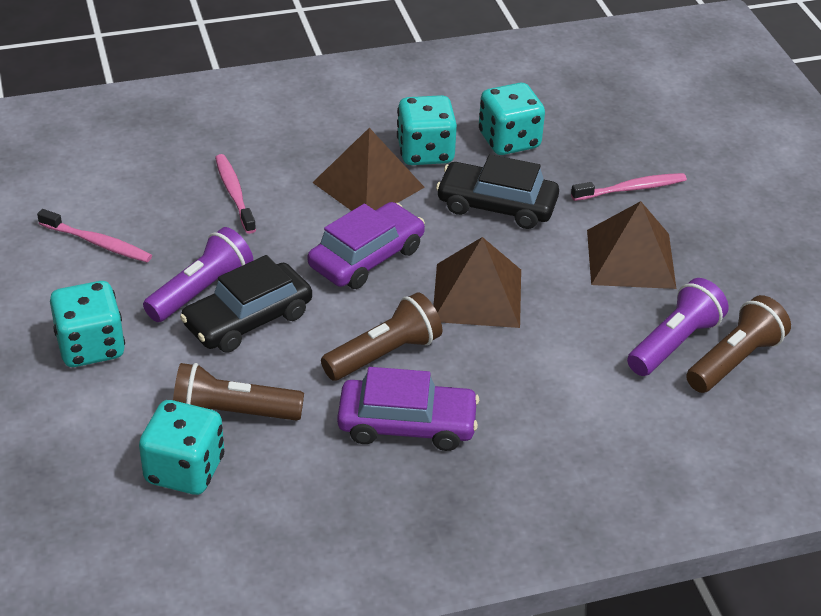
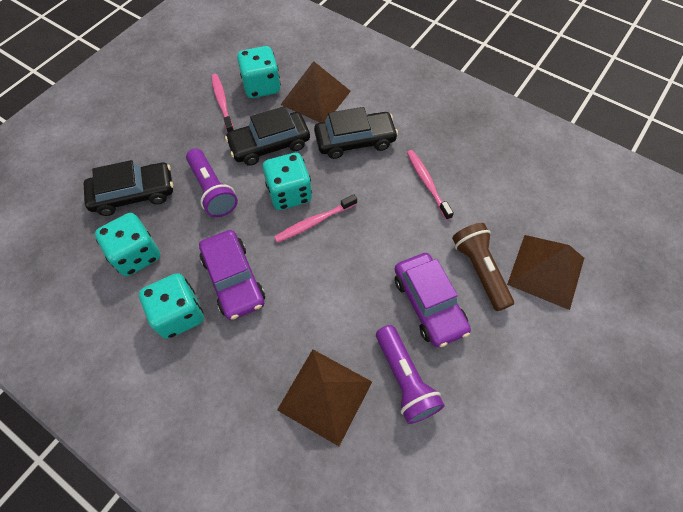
black car: 2 -> 3
brown flashlight: 3 -> 1

